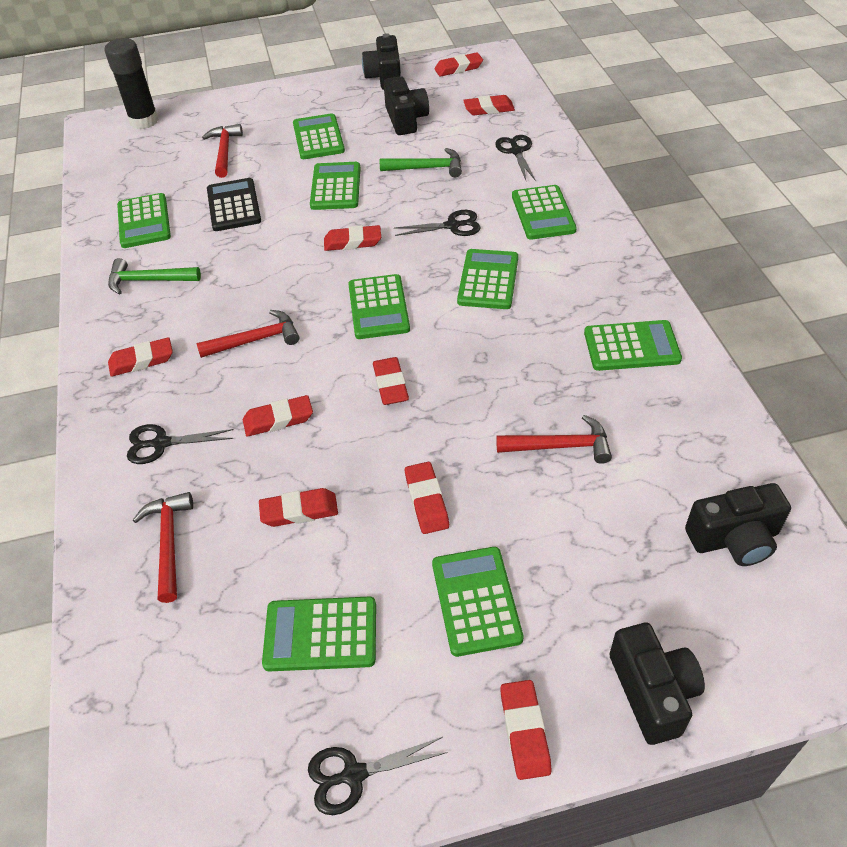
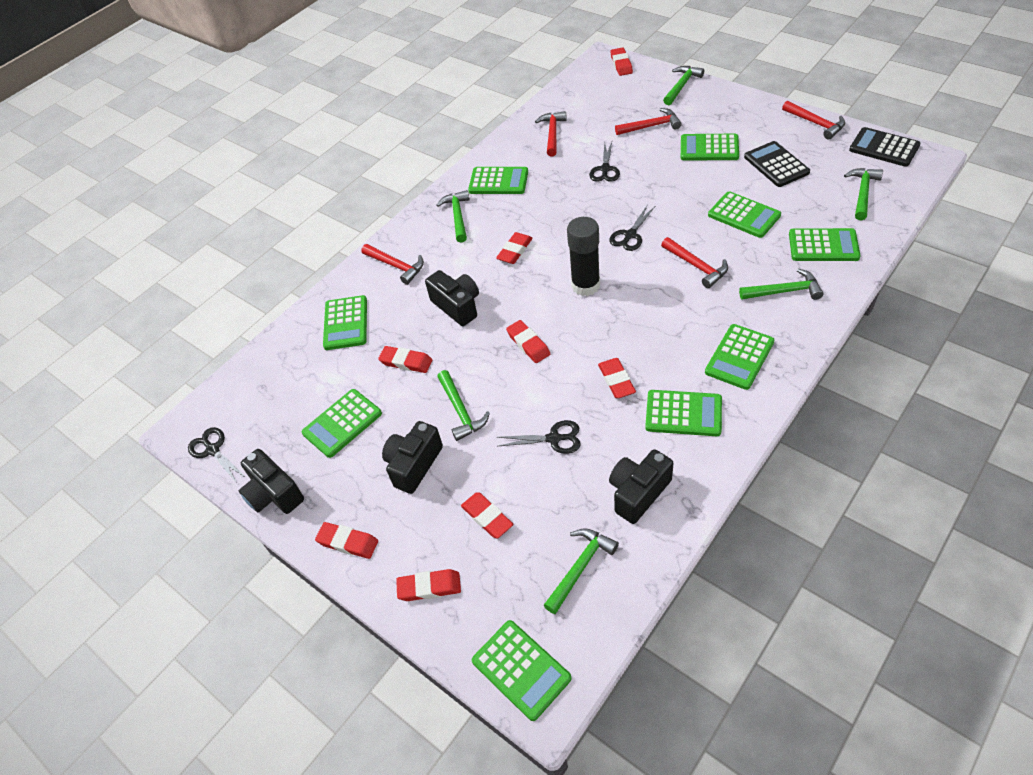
black calculator: 1 -> 2
green hammer: 2 -> 6
red eraser: 9 -> 8
red hammer: 4 -> 5

